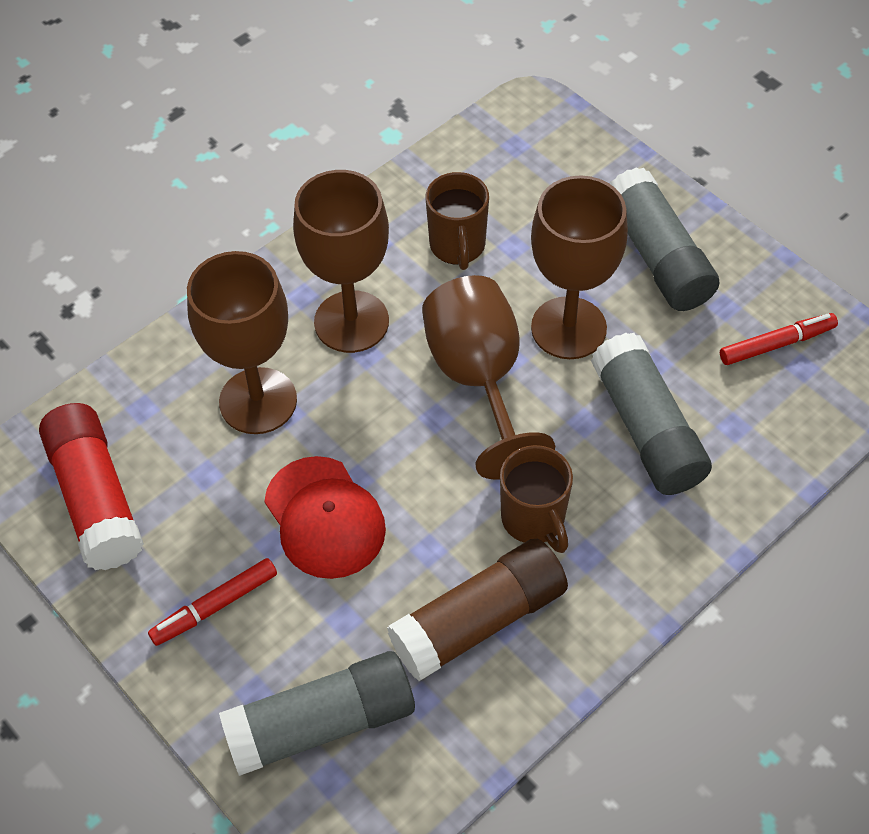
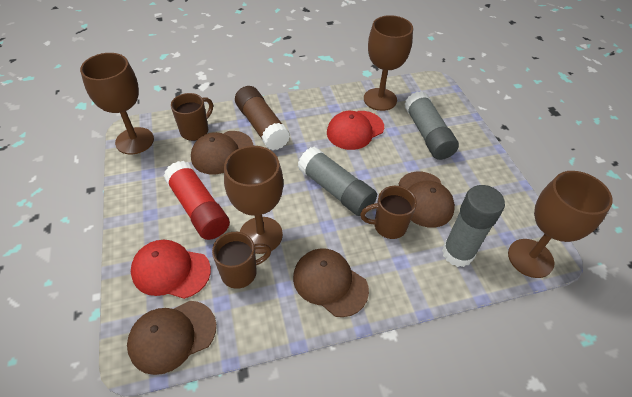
brown cap: 0 -> 4
brown mug: 2 -> 3
red cap: 1 -> 2
red marker: 2 -> 0

